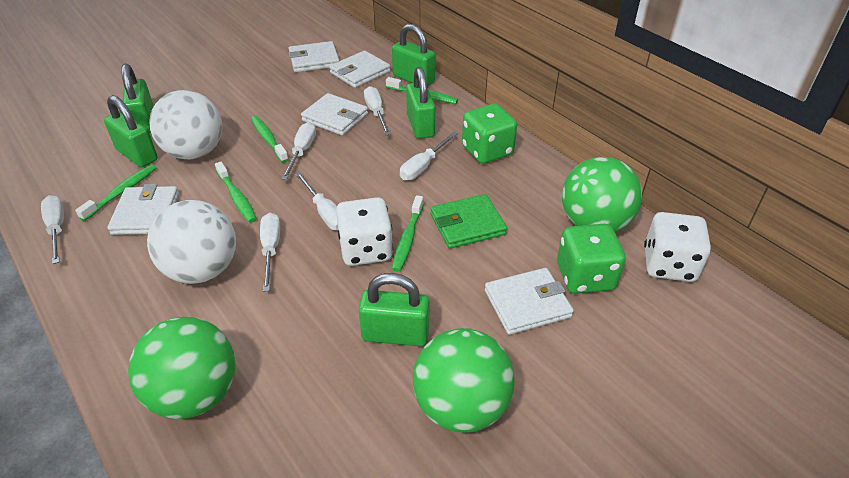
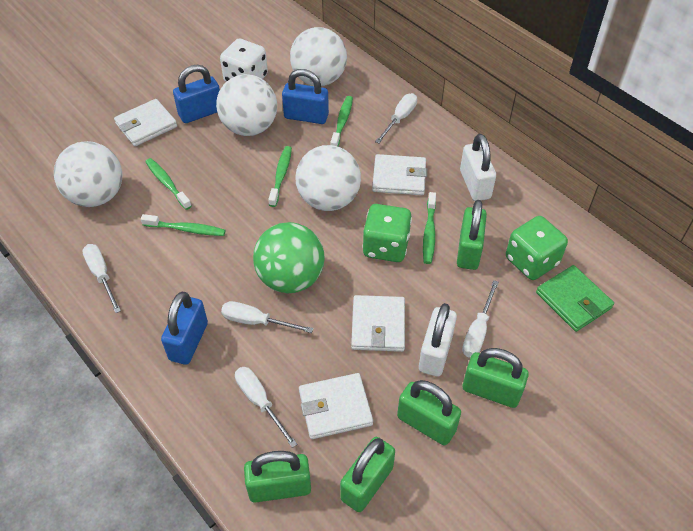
blue padlock: 0 -> 3
green ball: 3 -> 1
white ball: 2 -> 4
white dice: 2 -> 1
white padlock: 0 -> 2
white screwdriver: 6 -> 5
white wallet: 5 -> 4

